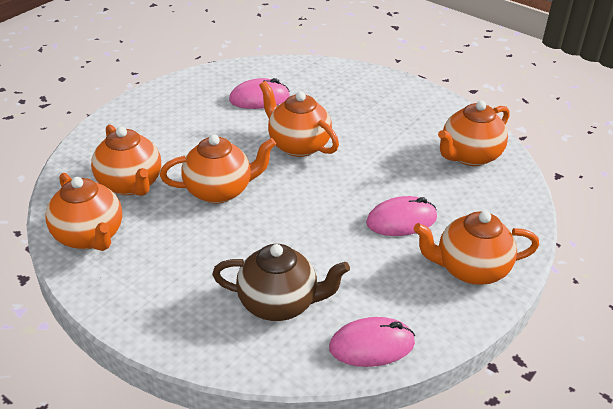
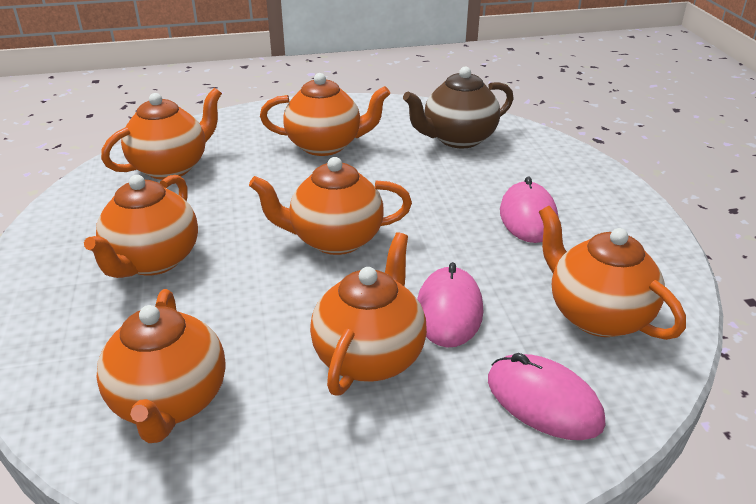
orange teapot: 6 -> 7

